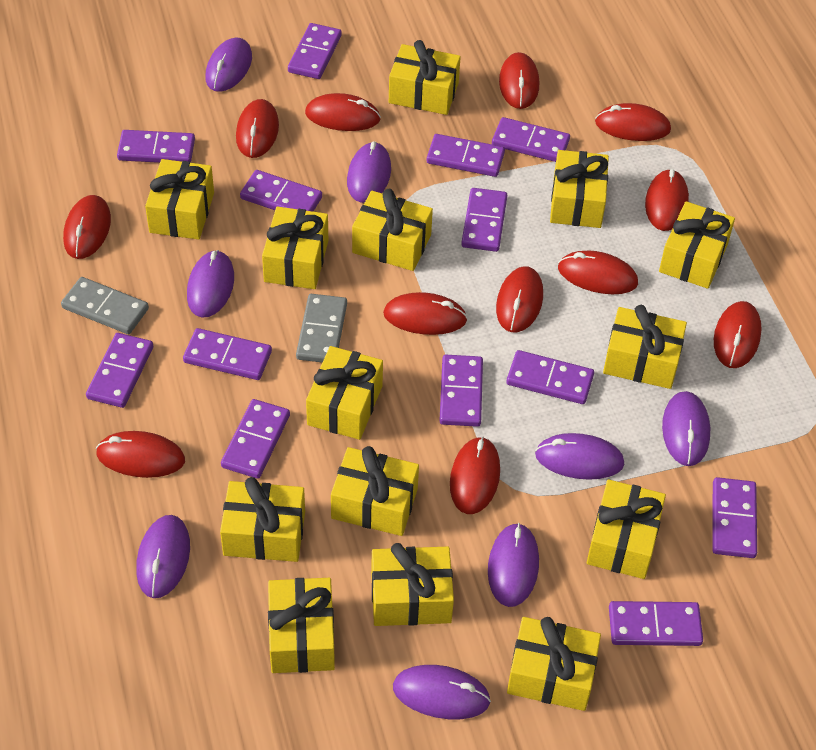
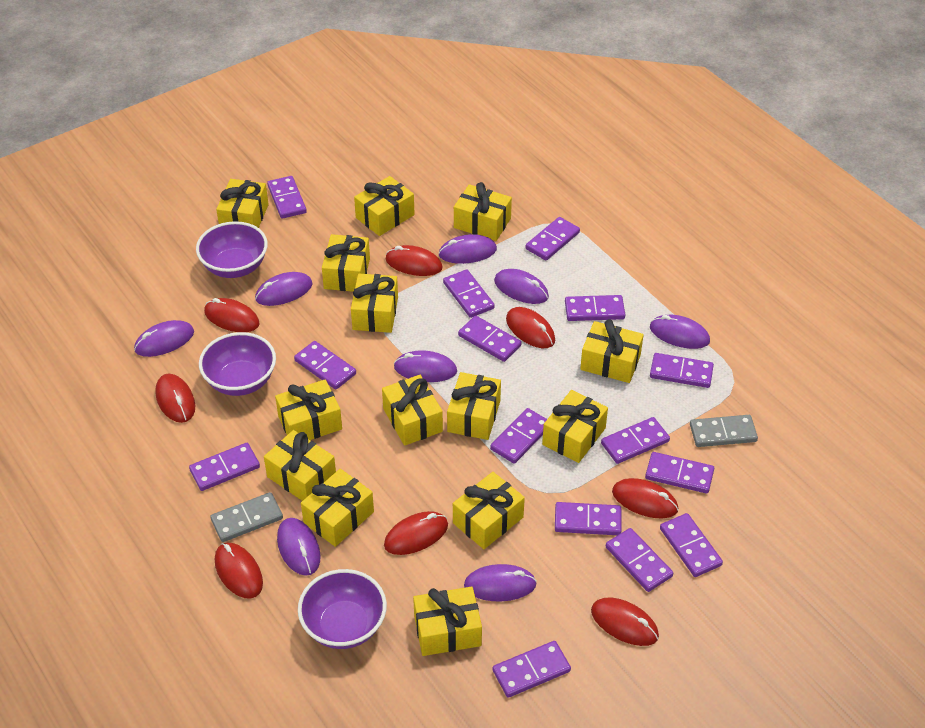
purple bowl: 0 -> 3
purple domino: 13 -> 15
red mouse: 12 -> 8

